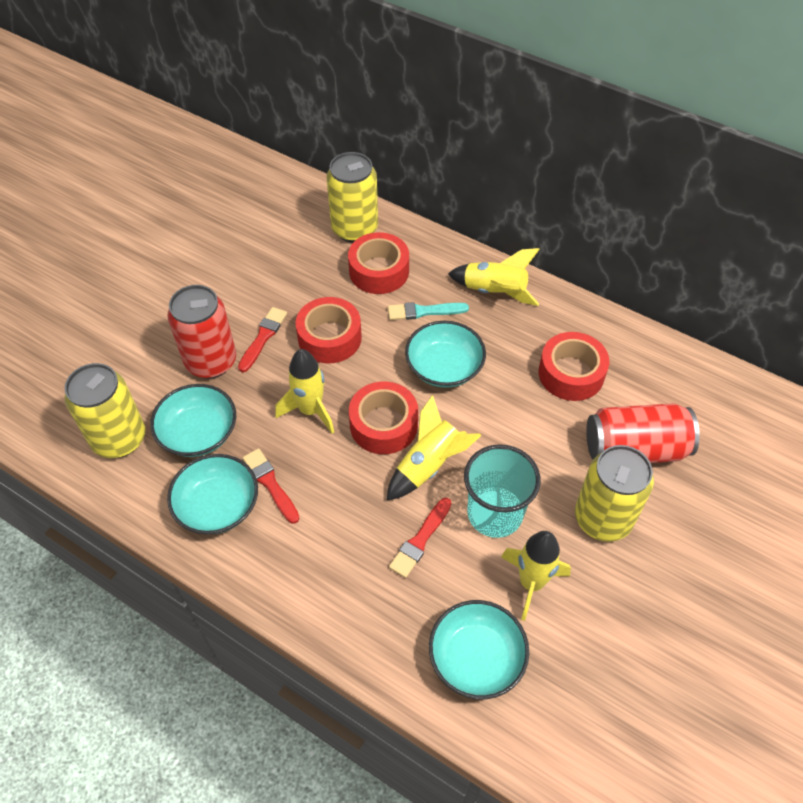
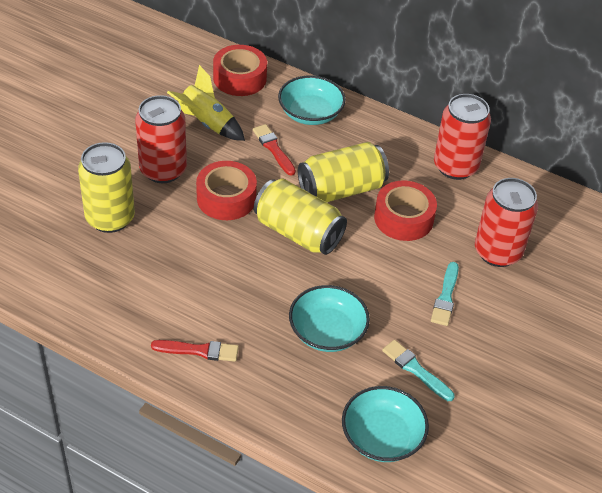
red brush: 3 -> 2
red can: 2 -> 3
red tape: 4 -> 3
turquoise bowl: 4 -> 3
turquoise brush: 1 -> 2
turquoise cup: 1 -> 0
yellow rocket: 4 -> 1

